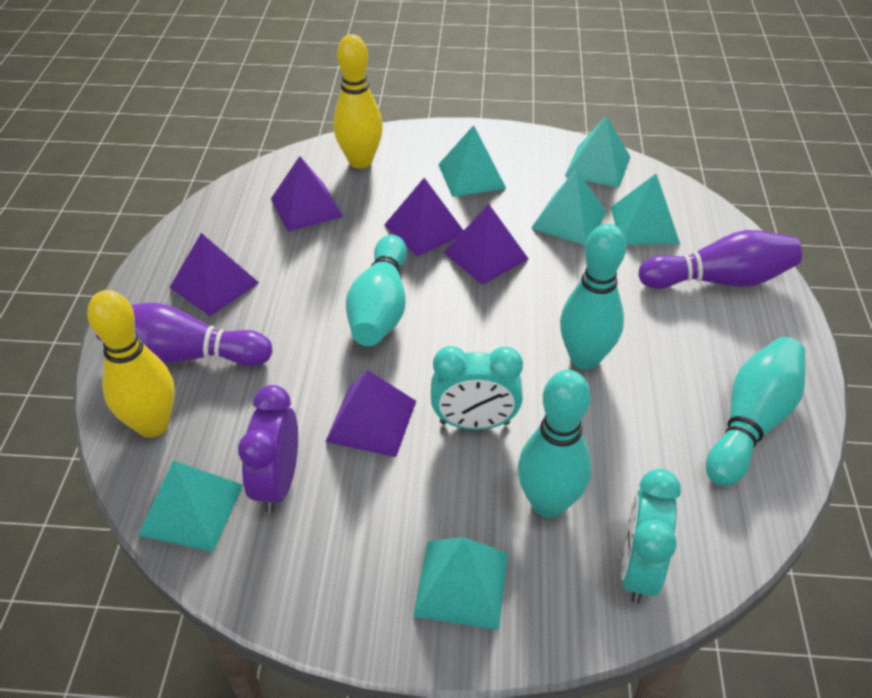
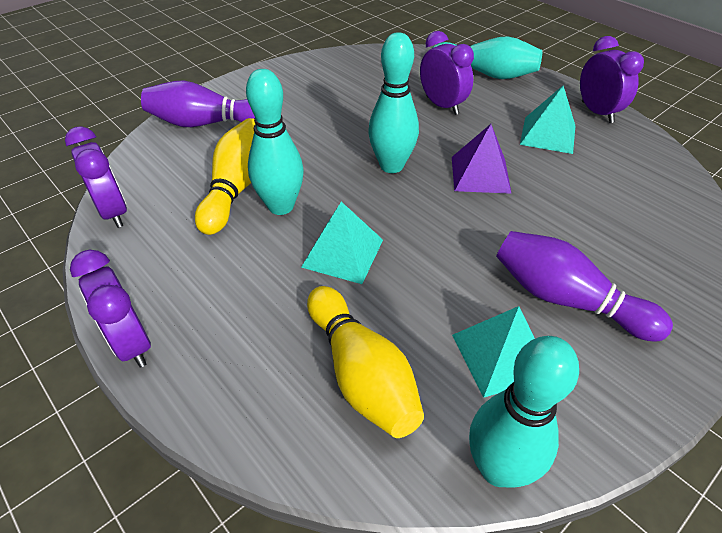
purple clock: 1 -> 4
purple pyramid: 5 -> 1
turquoise clock: 2 -> 0
turquoise pyramid: 6 -> 3

